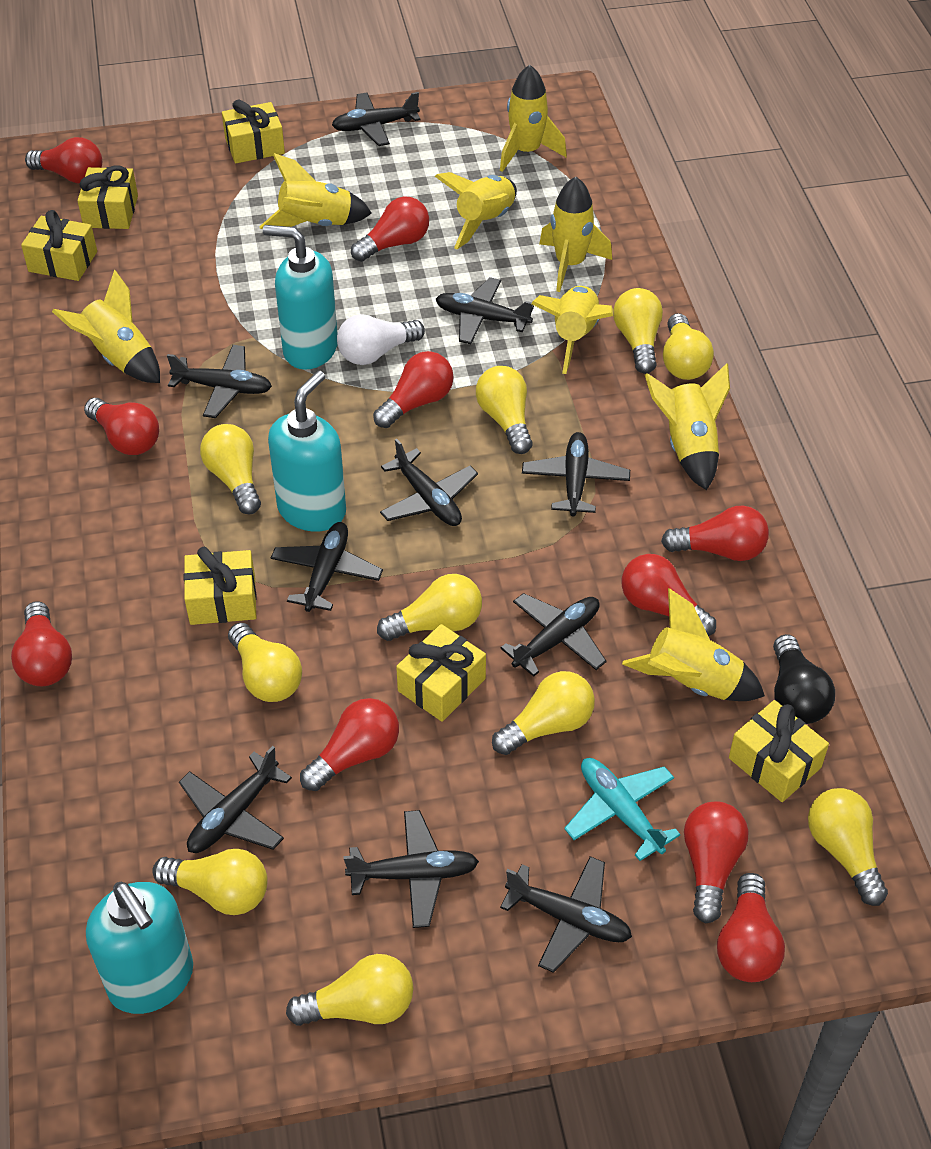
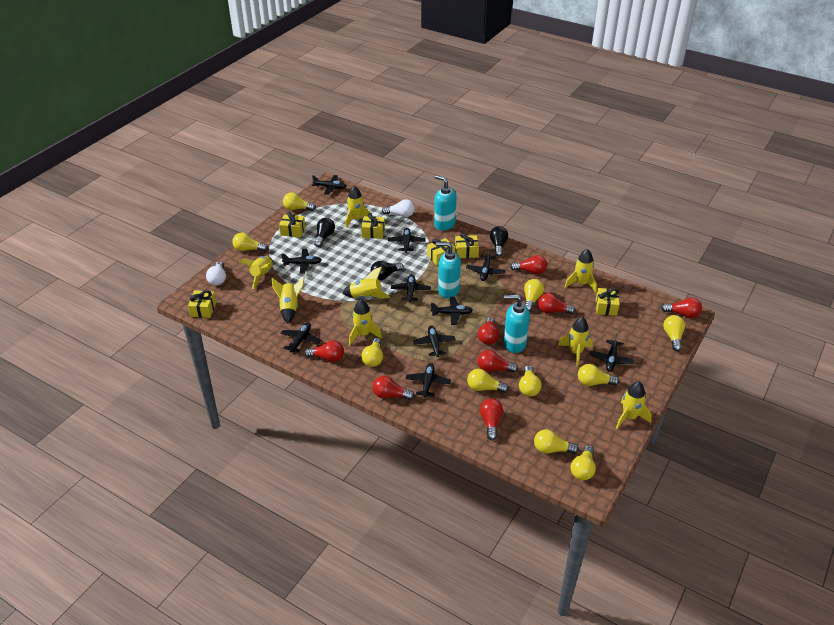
black light bulb: 1 -> 3
red light bulb: 10 -> 8
turquoise plane: 1 -> 0
white light bulb: 1 -> 2

